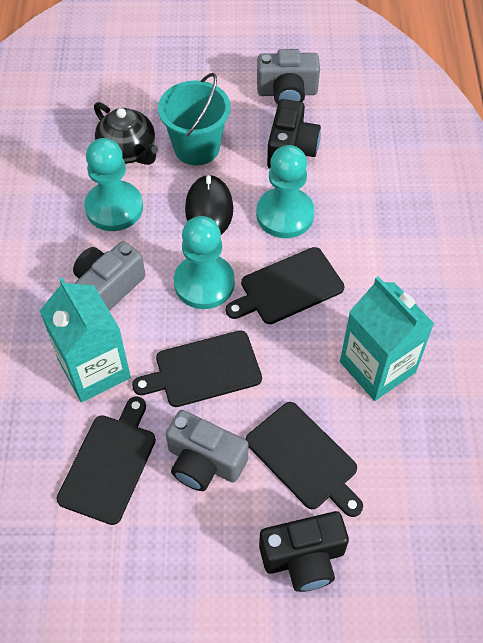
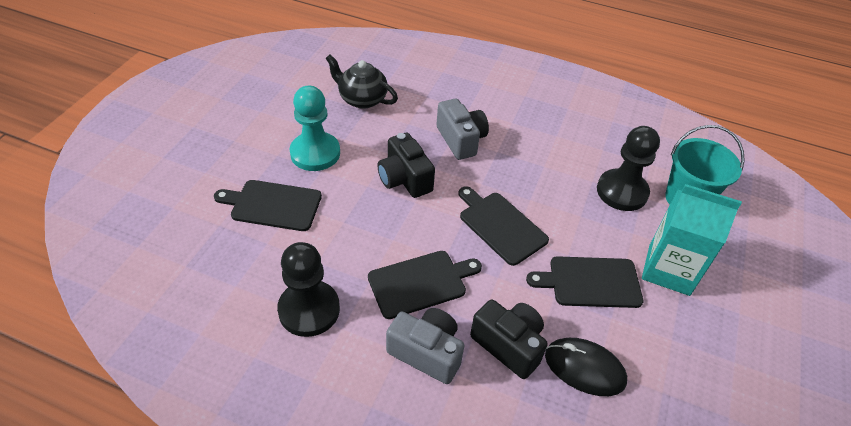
black pawn: 0 -> 2
grey camera: 3 -> 2
turquoise carton: 2 -> 1
turquoise pawn: 3 -> 1

